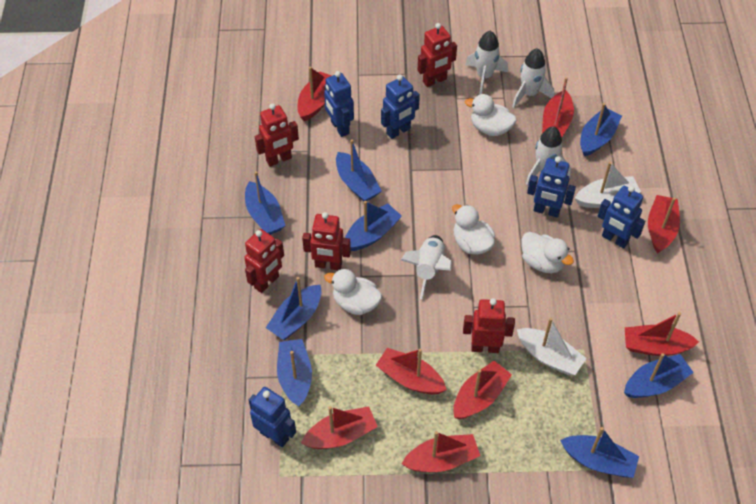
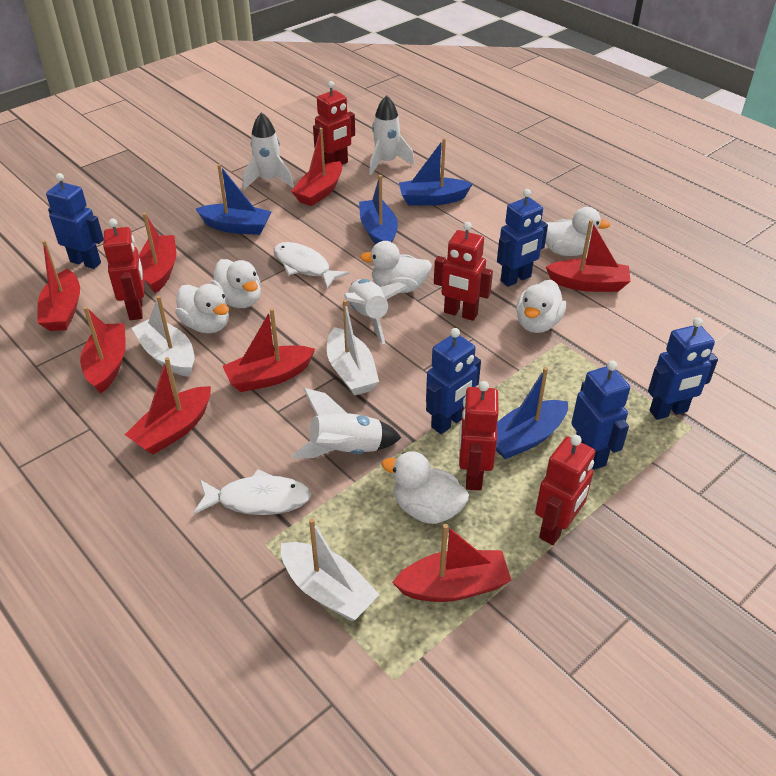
blue boat: 8 -> 4
white boat: 2 -> 3
white duck: 4 -> 6
white fish: 0 -> 2

